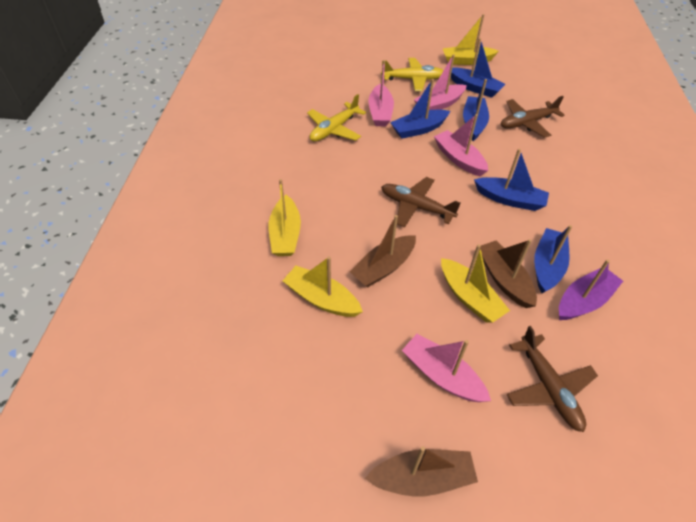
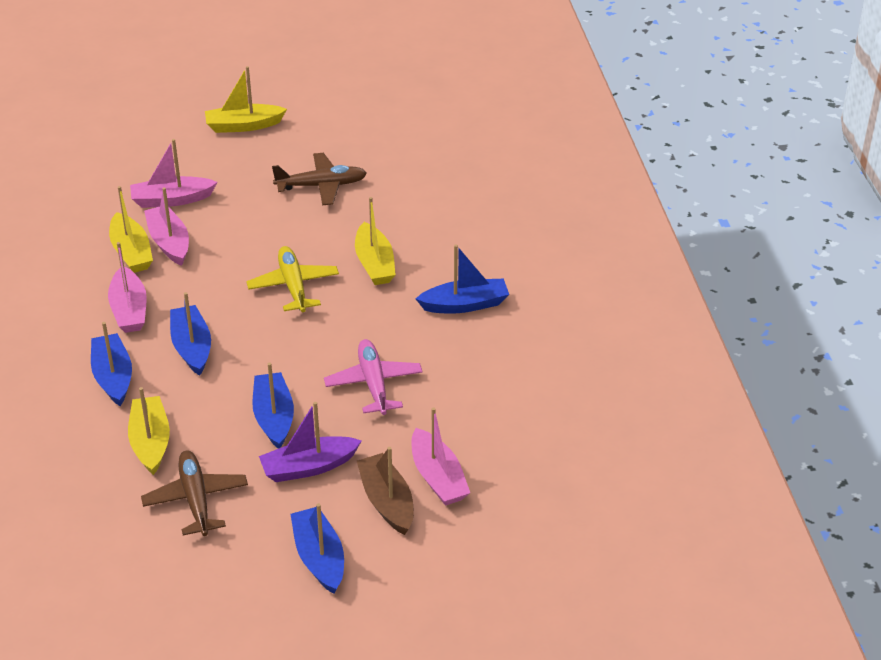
brown boat: 3 -> 1
brown plane: 3 -> 2
pink plane: 0 -> 1
yellow plane: 2 -> 1

